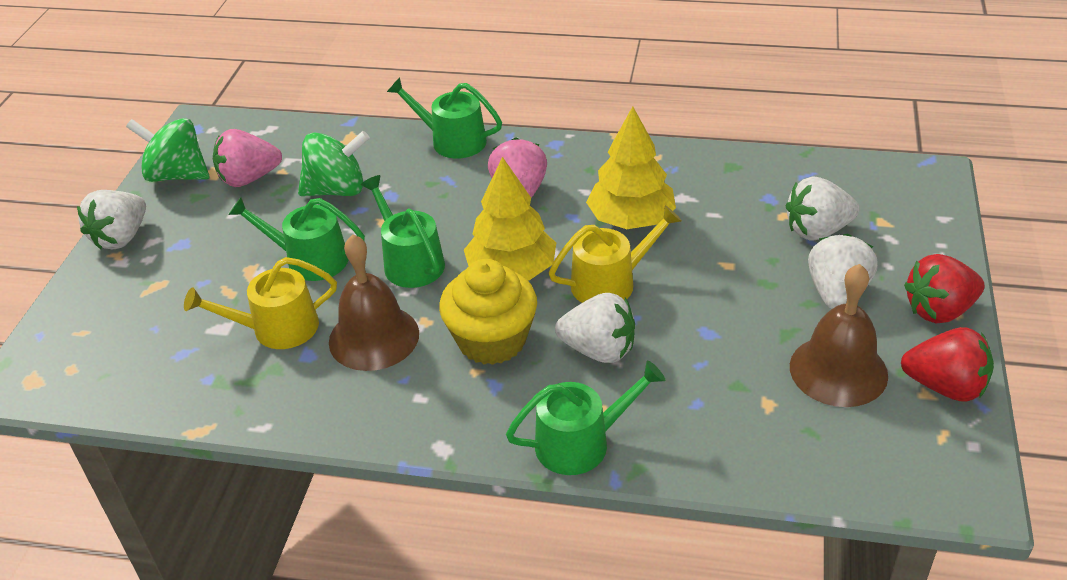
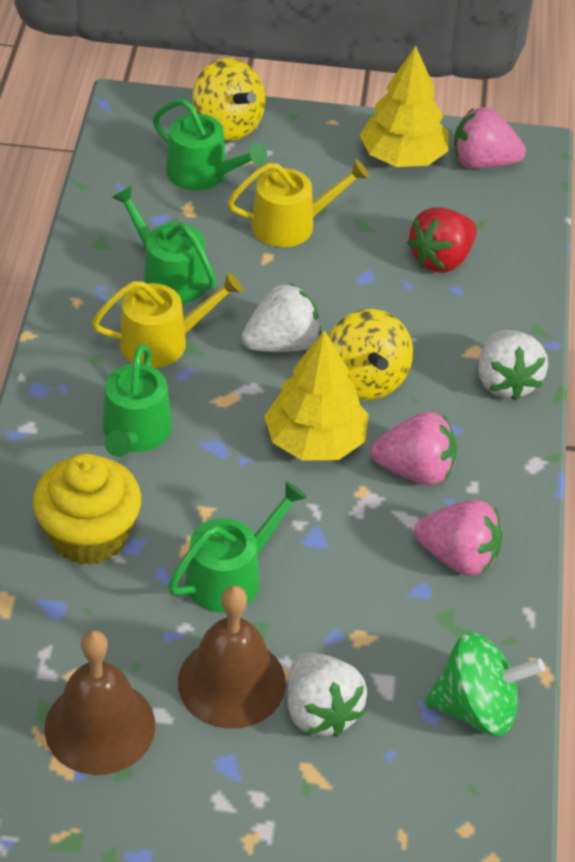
green spinning top: 2 -> 1
pink strawberry: 2 -> 3
red strawberry: 2 -> 1
white strawberry: 4 -> 3
yellow spinning top: 0 -> 2

